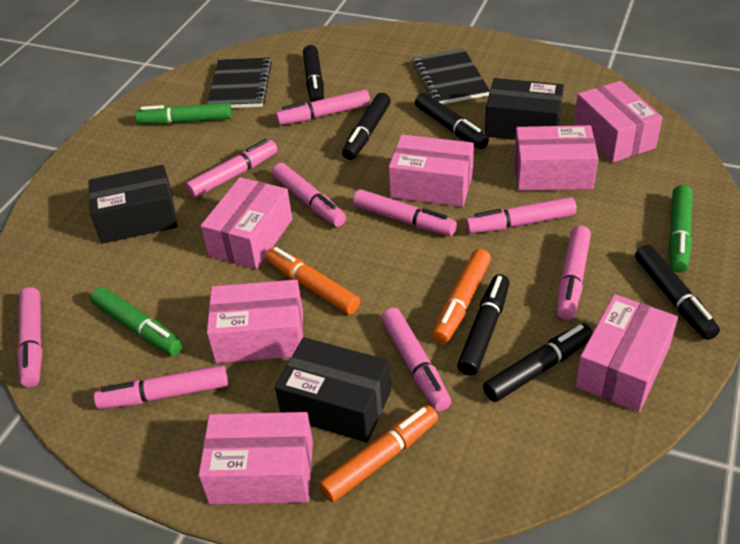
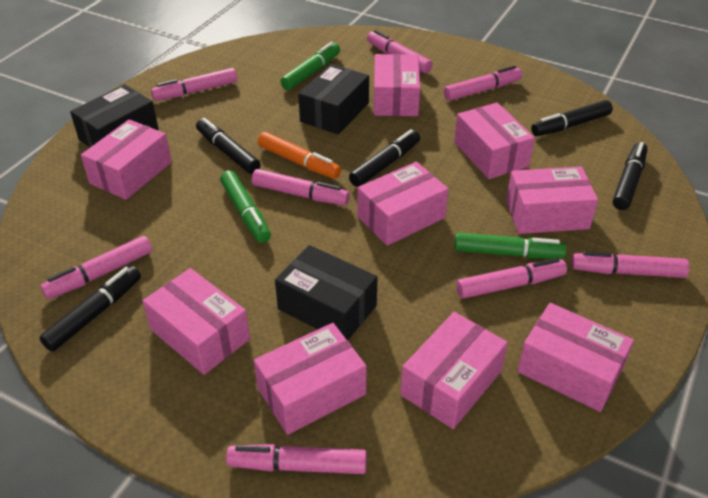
black marker: 6 -> 5
black notebook: 2 -> 0
orange marker: 3 -> 1
pink box: 7 -> 9
pink marker: 9 -> 8

